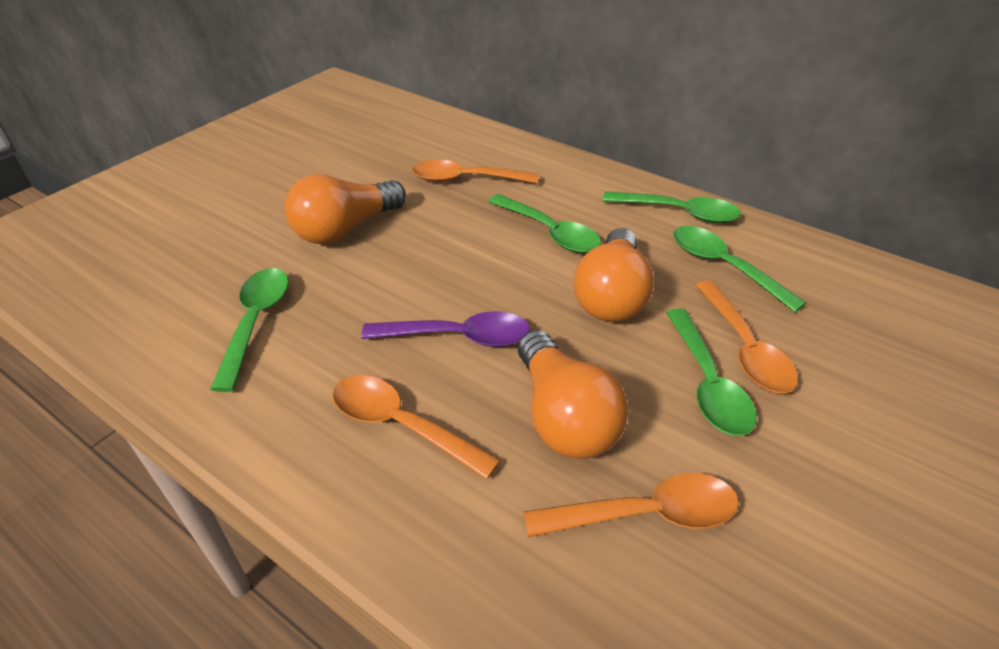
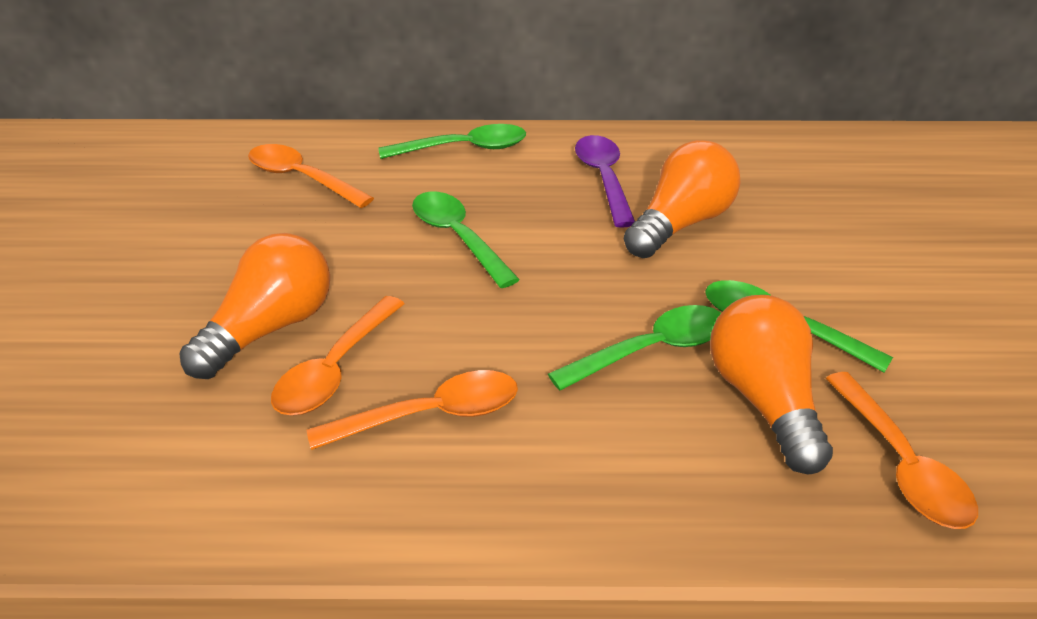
green spoon: 5 -> 4

